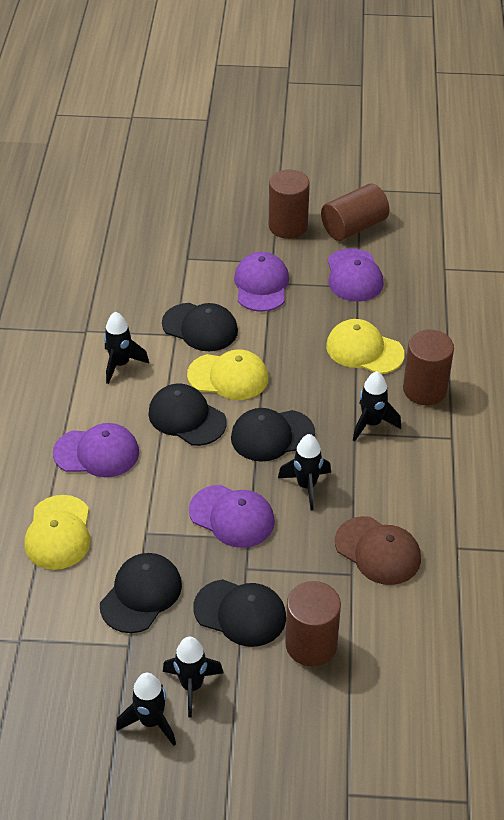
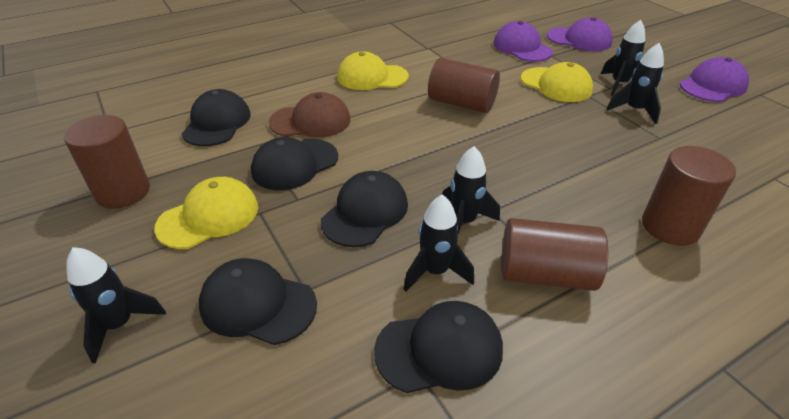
purple cap: 4 -> 3

